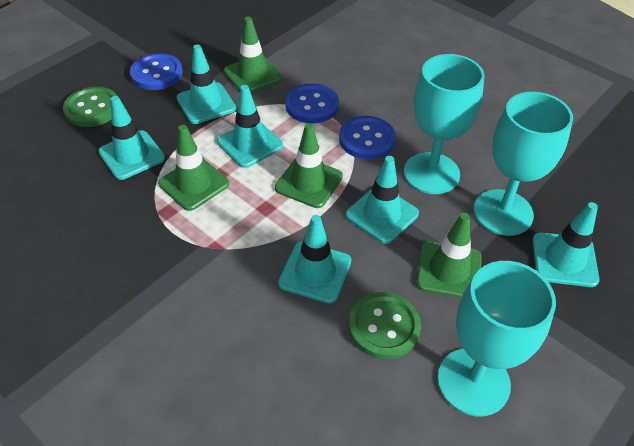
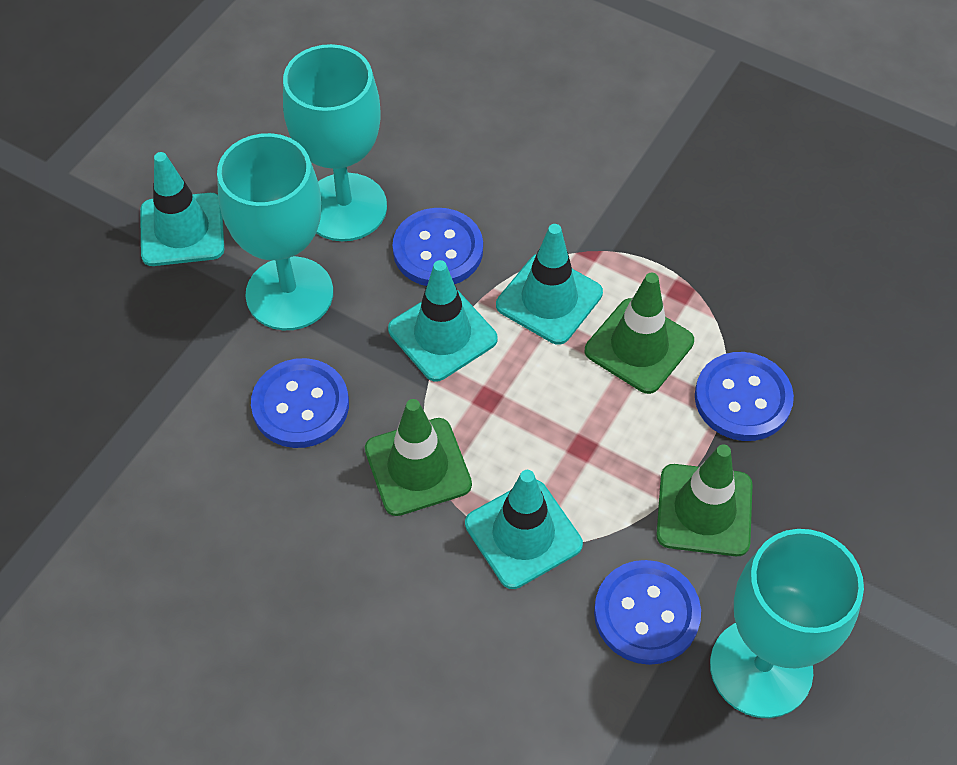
blue button: 3 -> 4
green button: 2 -> 0
green traffic cone: 4 -> 3
turquoise traffic cone: 6 -> 4

